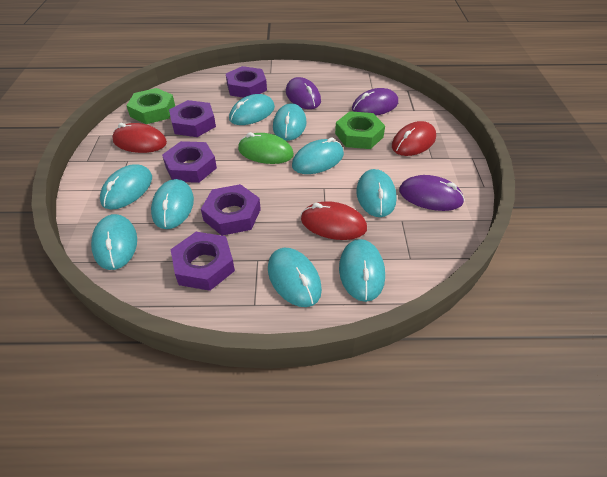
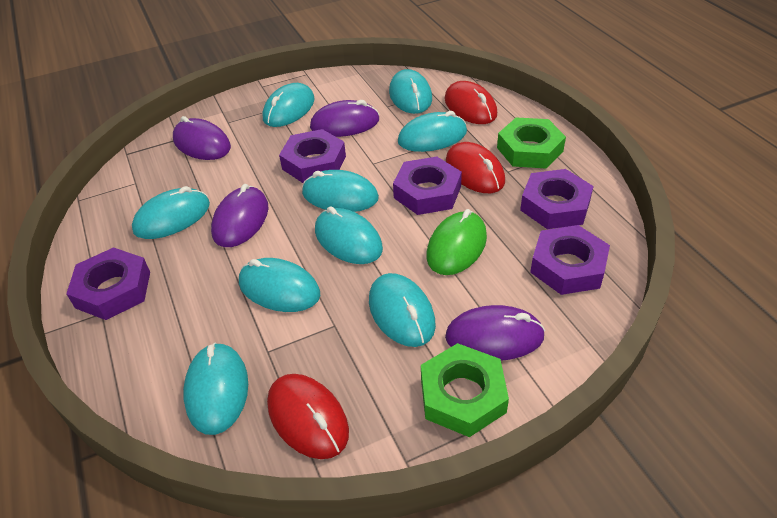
purple mouse: 3 -> 4

